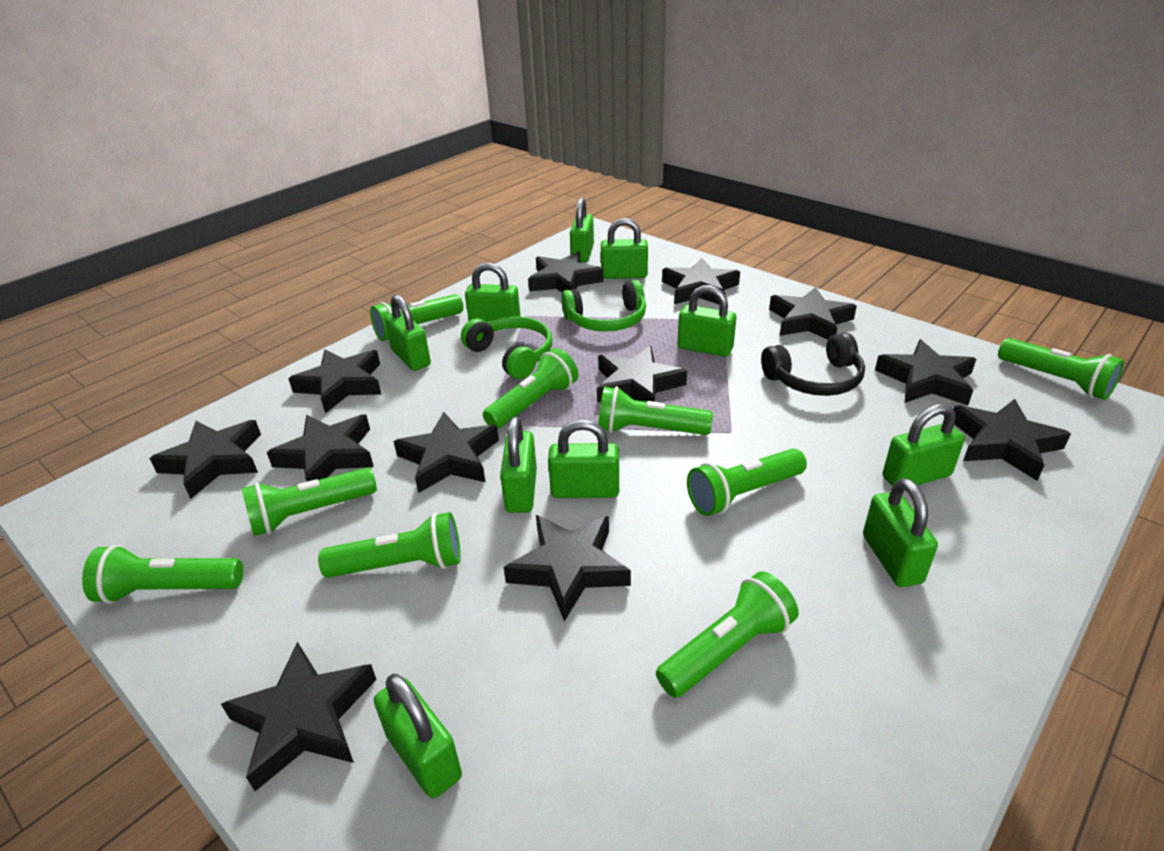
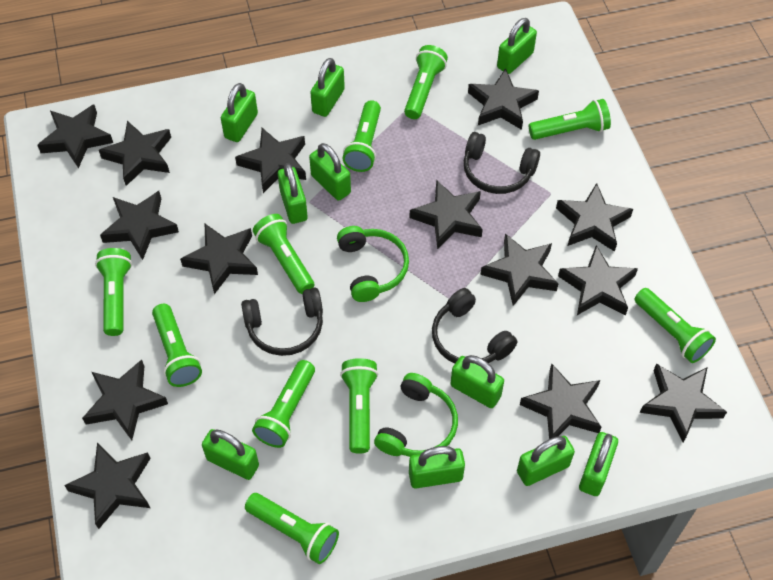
black headphones: 1 -> 3
black star: 12 -> 14
green flashlight: 9 -> 10

